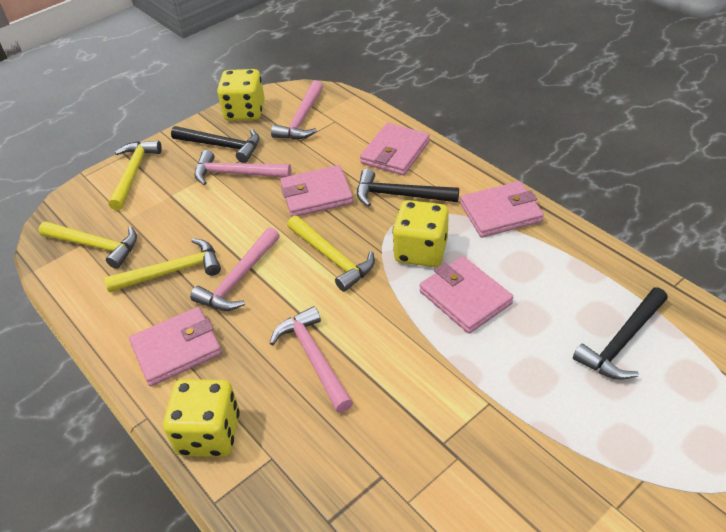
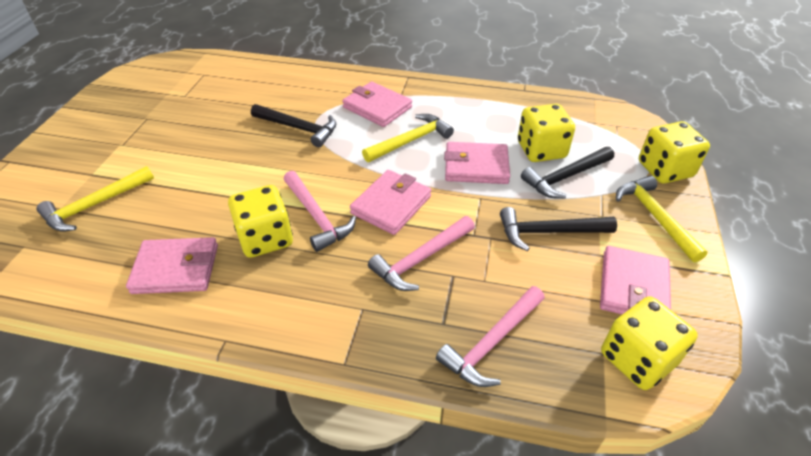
pink hammer: 4 -> 3
yellow dice: 3 -> 4
yellow hammer: 4 -> 3

